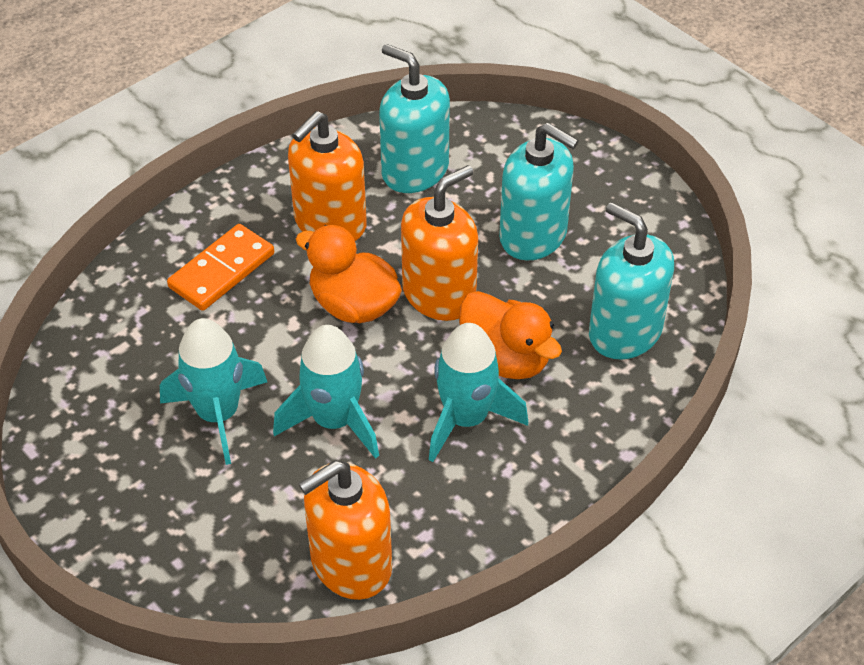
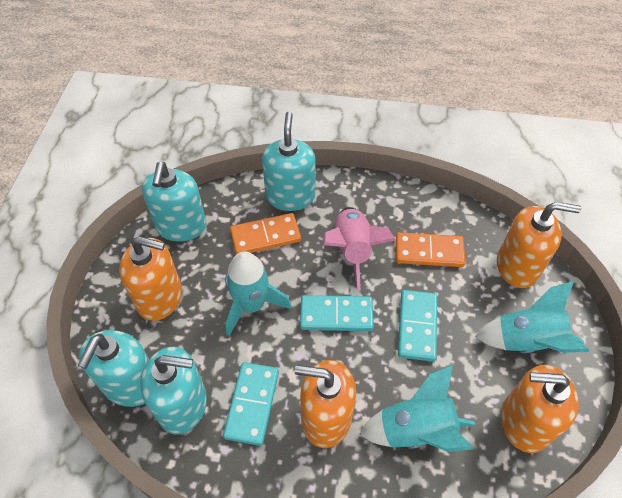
orange domino: 1 -> 2
orange duck: 2 -> 0
orange soap dispenser: 3 -> 4
pink rocket: 0 -> 1
turquoise domino: 0 -> 3
turquoise soap dispenser: 3 -> 4

